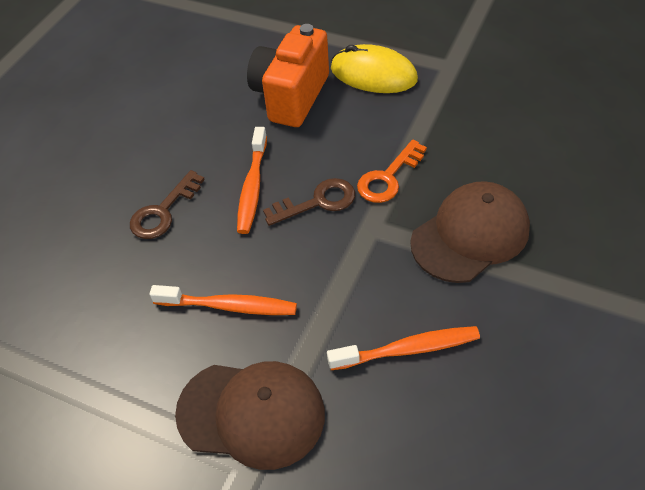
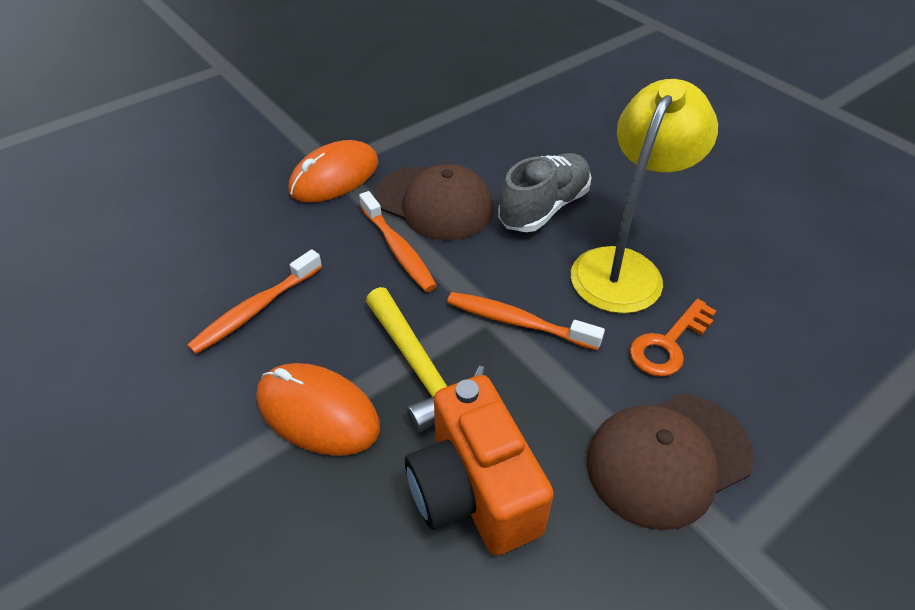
brown key: 2 -> 0
grey shoe: 0 -> 1
orange mouse: 0 -> 2
yellow hammer: 0 -> 1
yellow lamp: 0 -> 1
yellow mouse: 1 -> 0

